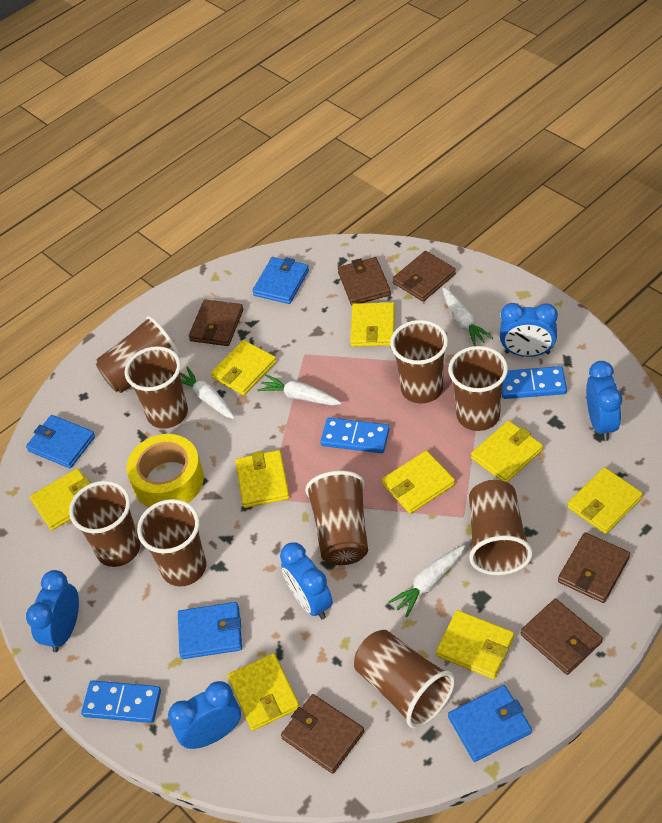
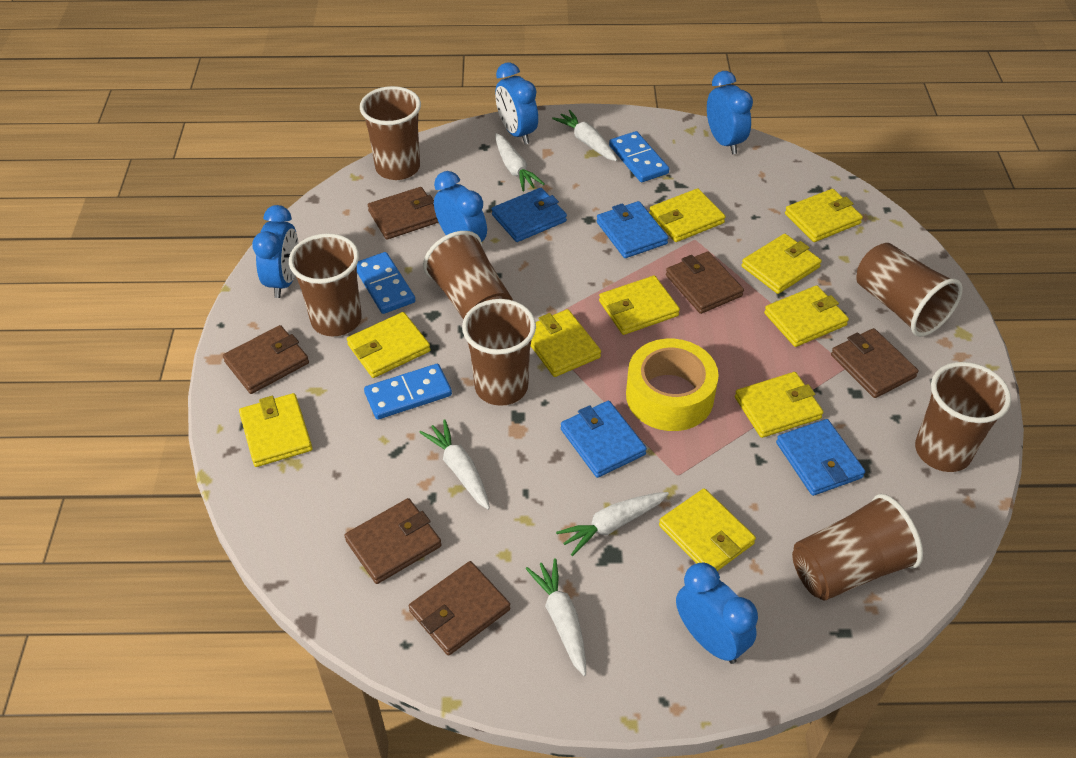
brown cup: 9 -> 7
white carrot: 4 -> 5
yellow wallet: 9 -> 10

